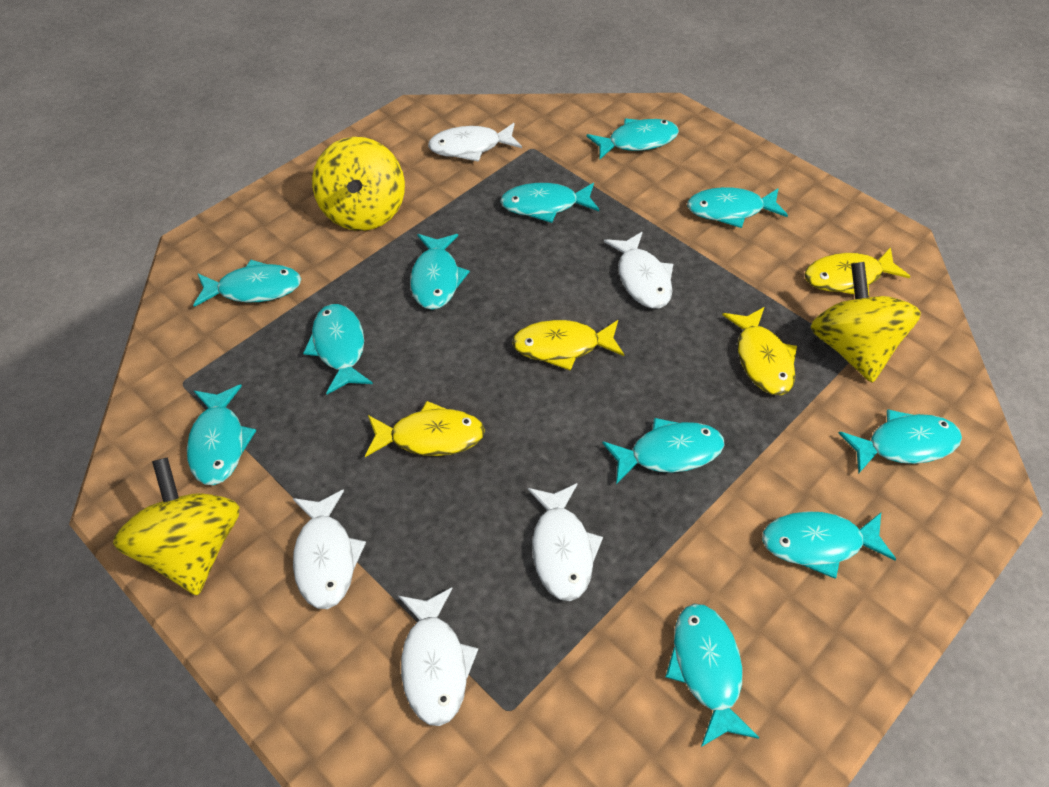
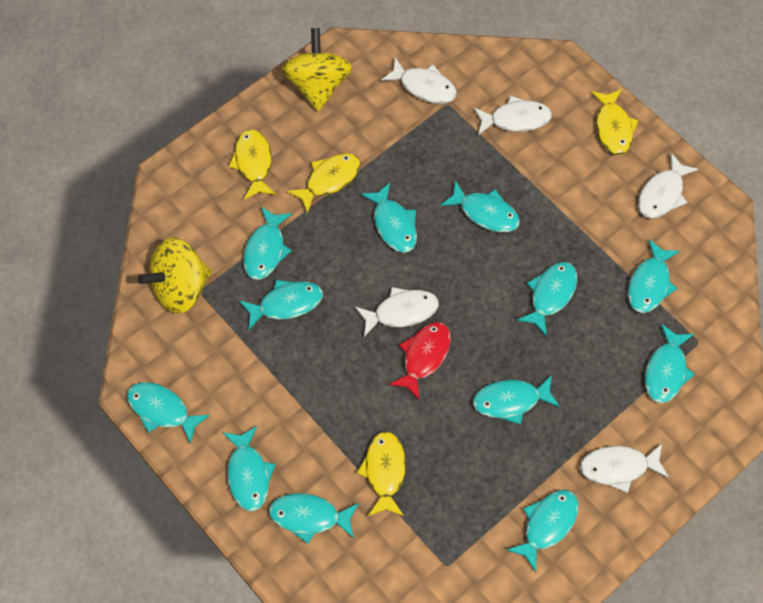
red fish: 0 -> 1
turquoise fish: 11 -> 12
yellow spinning top: 3 -> 2

